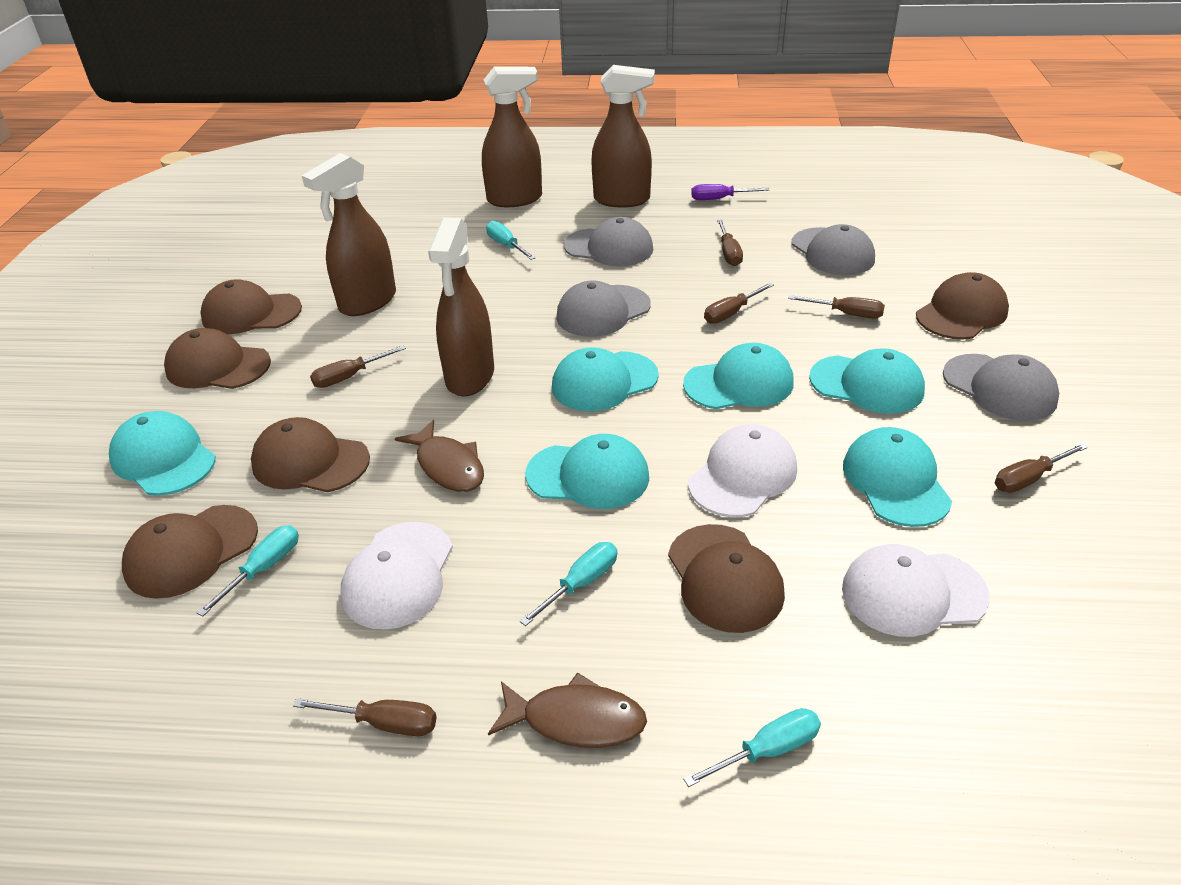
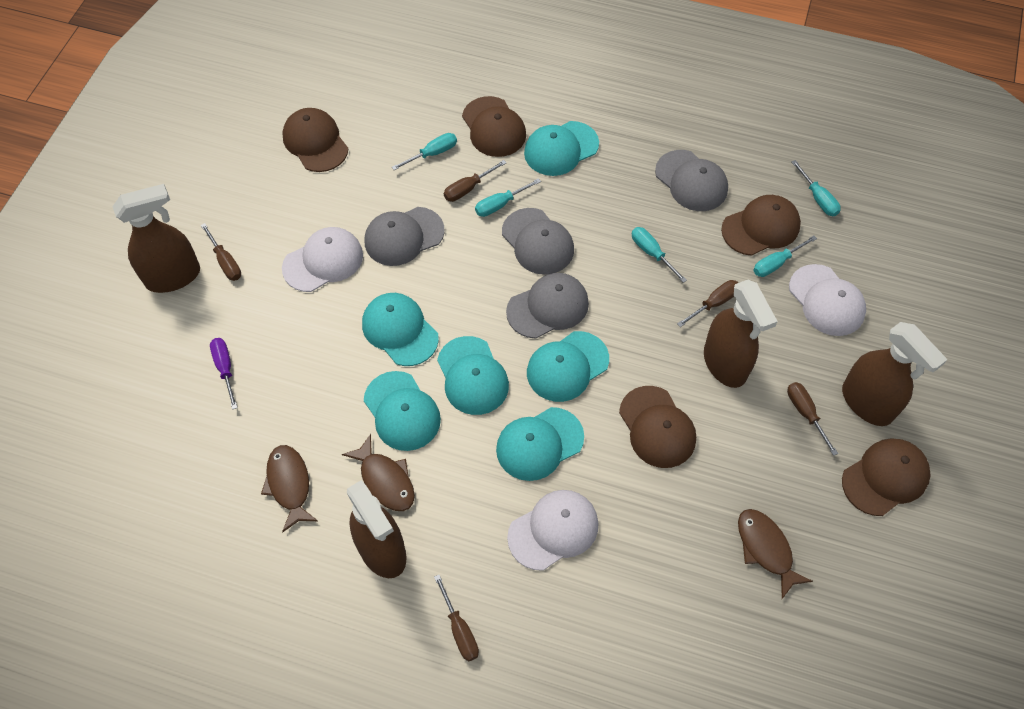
brown cap: 6 -> 5
brown fish: 2 -> 3
brown screwdriver: 6 -> 5
turquoise screwdriver: 4 -> 5

